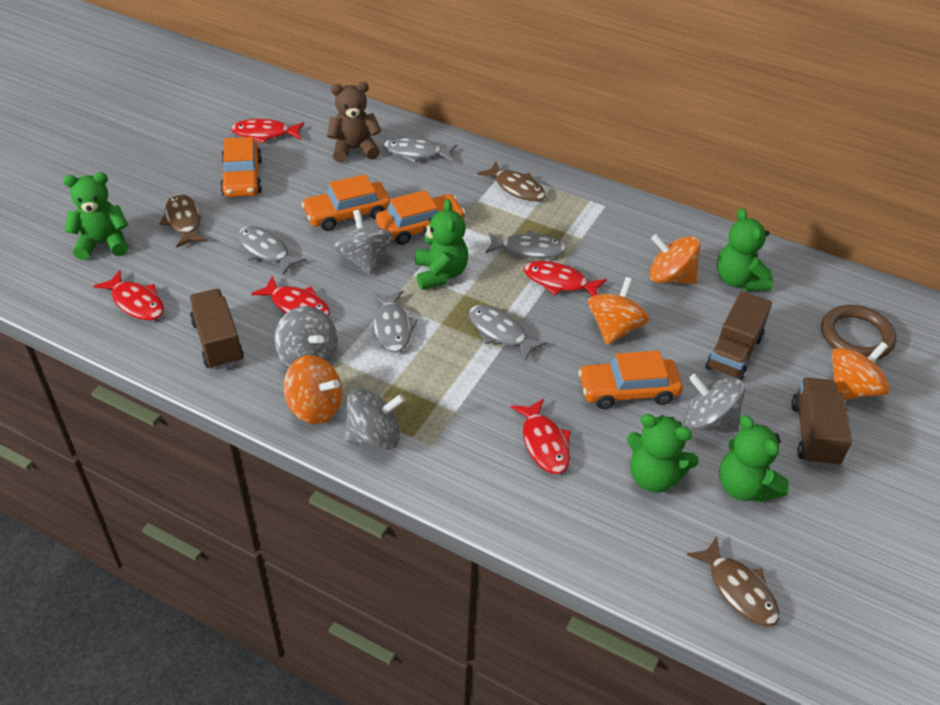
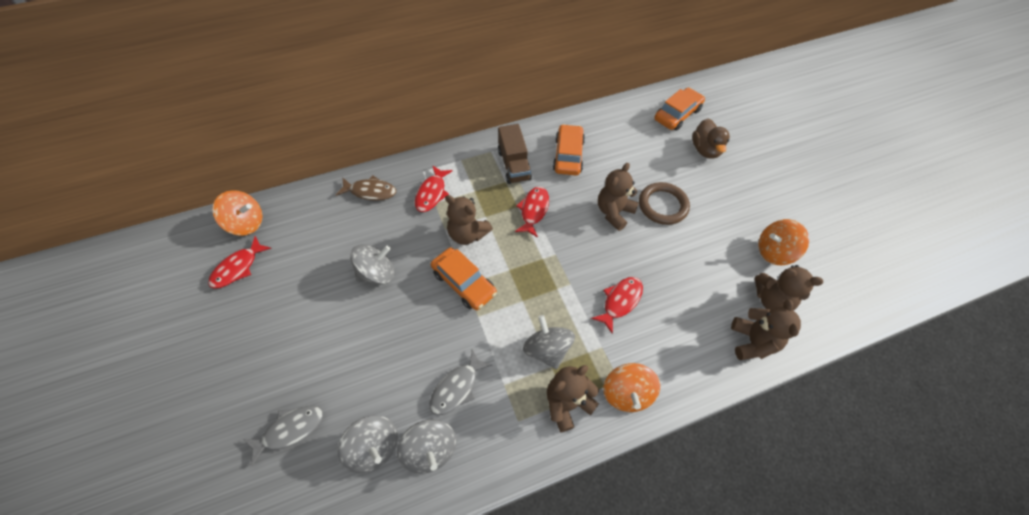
brown duck: 0 -> 1
brown fish: 3 -> 1
brown teddy bear: 1 -> 5
brown truck: 3 -> 1
green teddy bear: 5 -> 0
grey fish: 5 -> 2
orange car: 4 -> 3
orange spinning top: 4 -> 3
red fish: 5 -> 4

